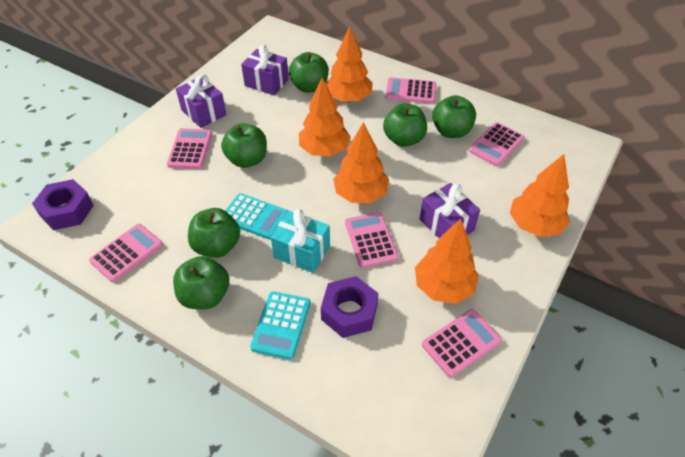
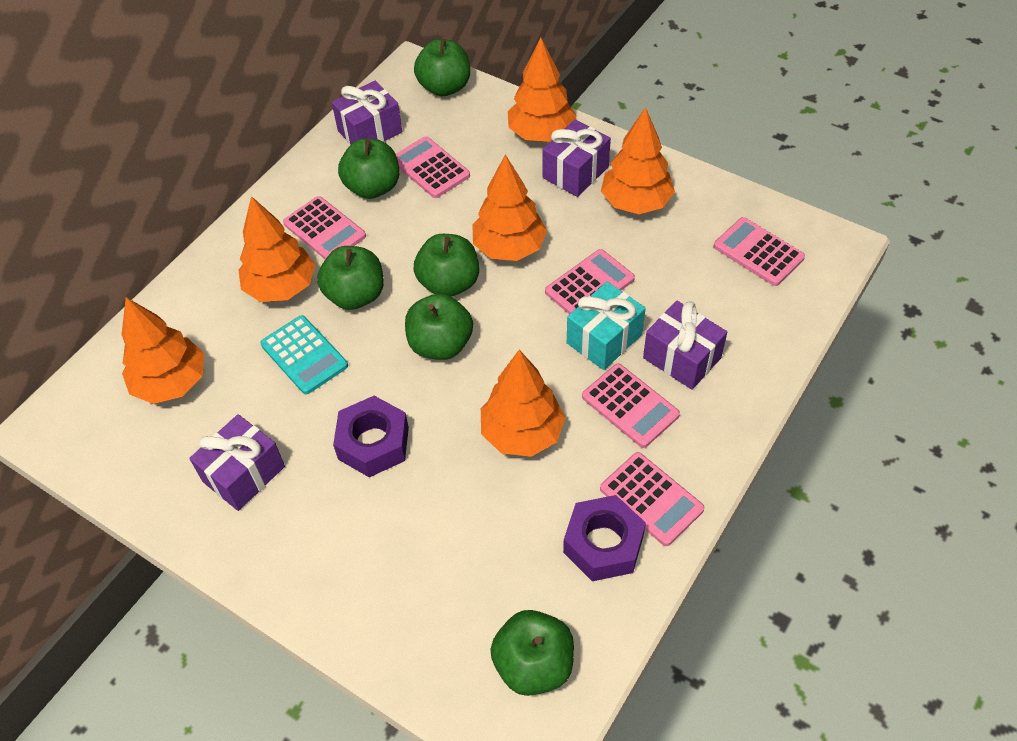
orange tree: 5 -> 6
purple gift: 3 -> 4
turquoise calculator: 2 -> 1

